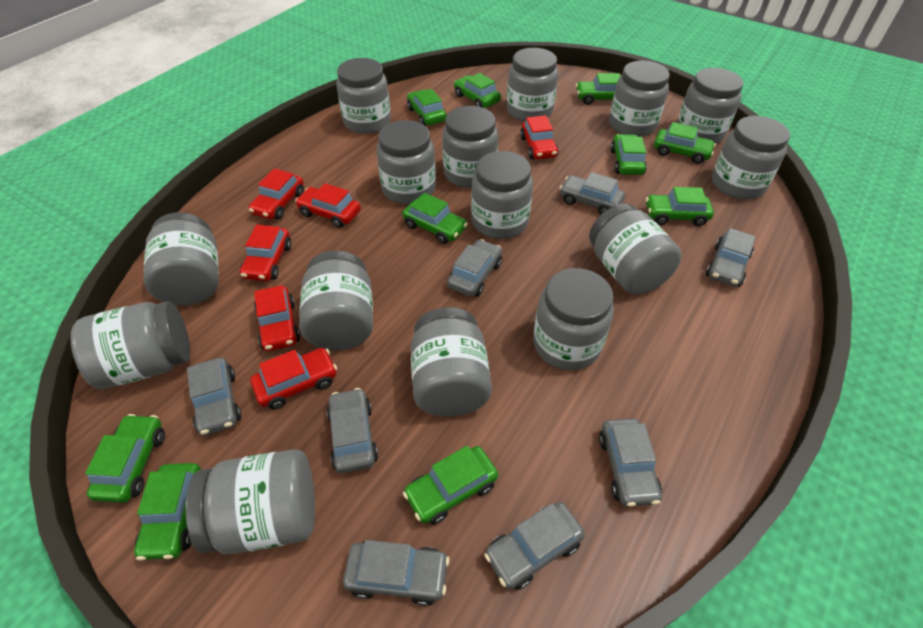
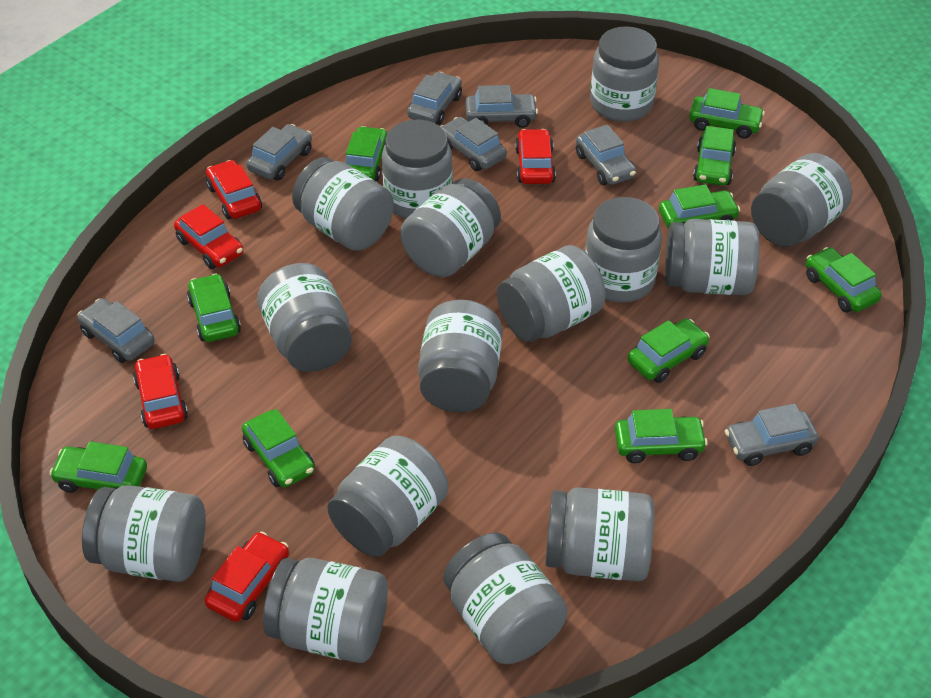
grey car: 8 -> 7
red car: 6 -> 5

